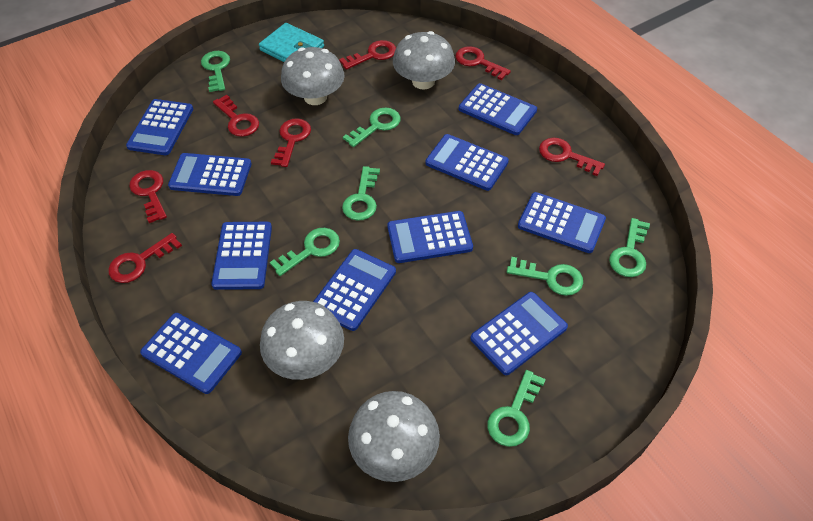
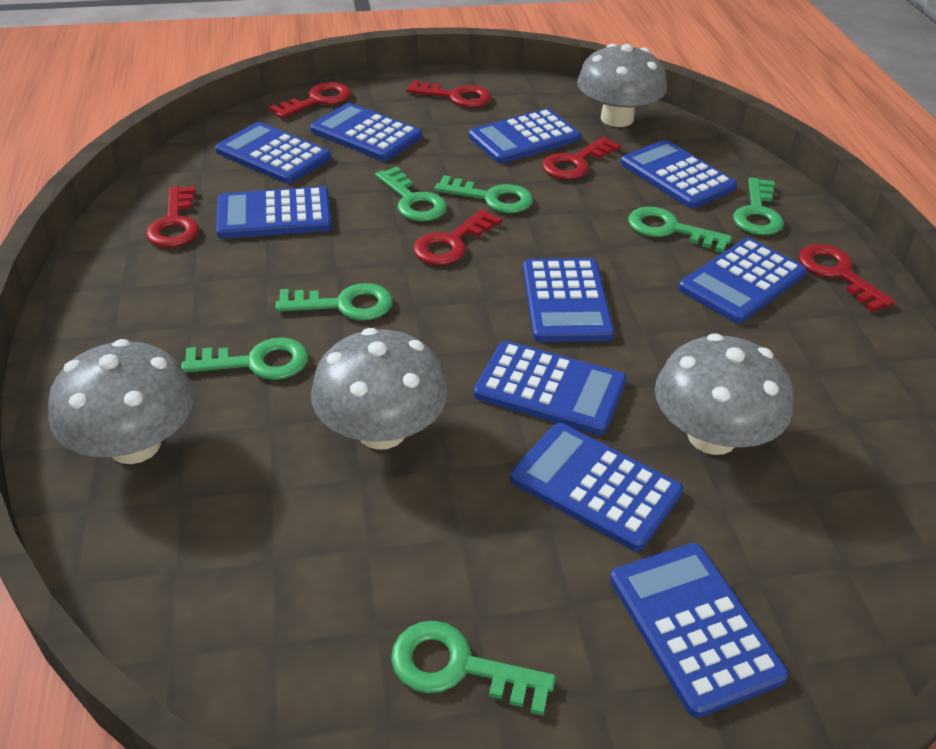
red key: 7 -> 6
turquoise wallet: 1 -> 0

